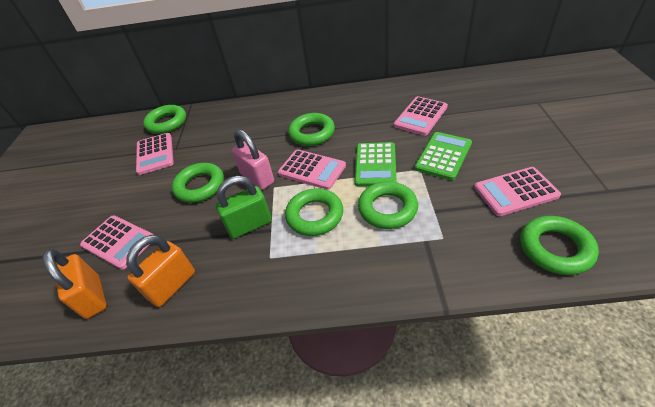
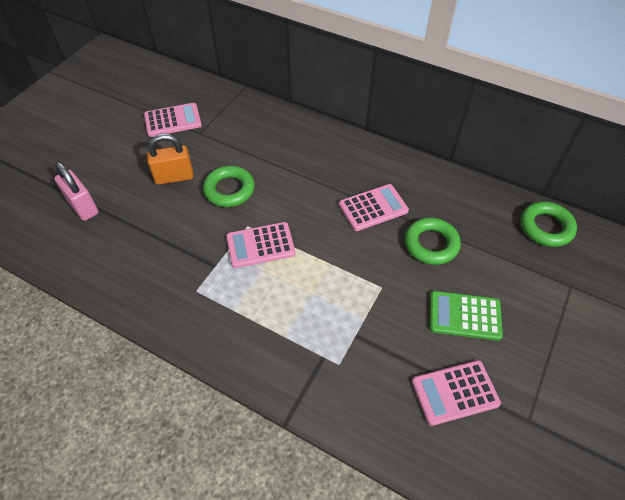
green calculator: 2 -> 1
green padlock: 1 -> 0
green ring: 6 -> 3
orange padlock: 2 -> 1
pink calculator: 5 -> 4

